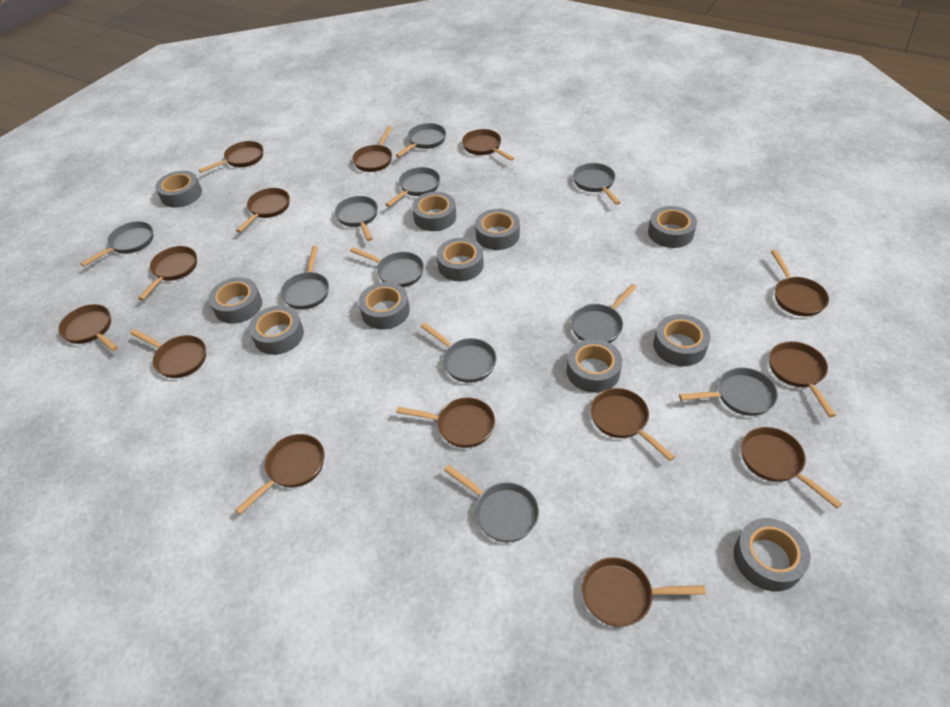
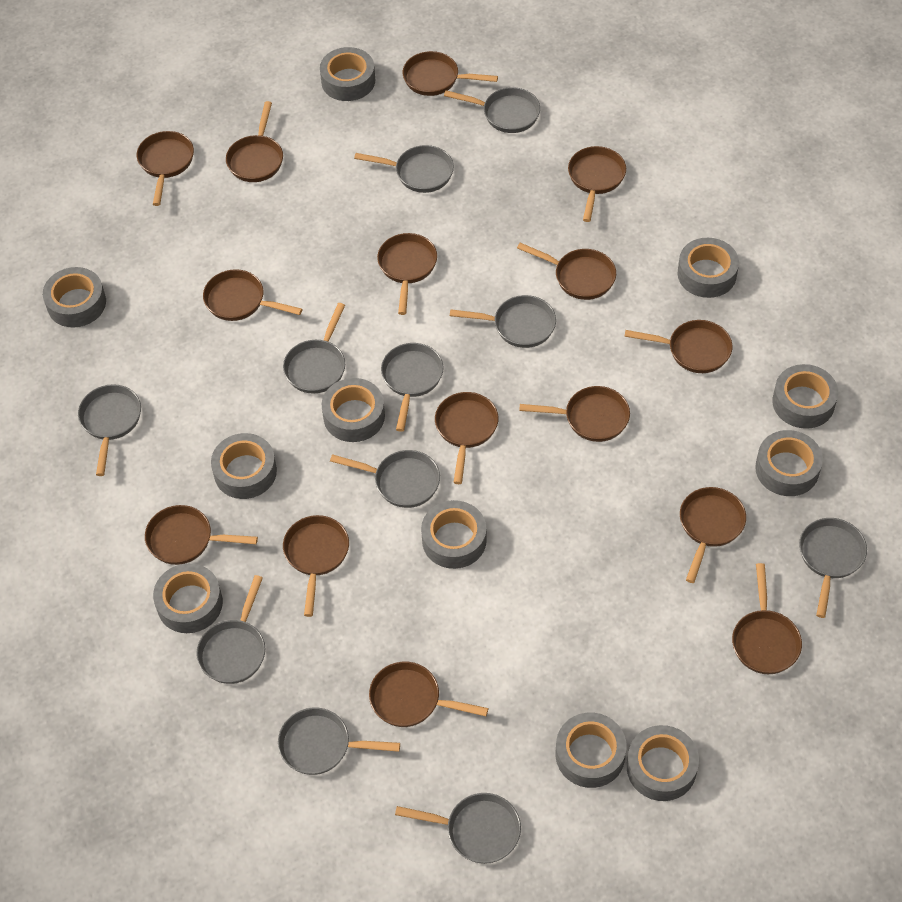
brown pan: 14 -> 15

